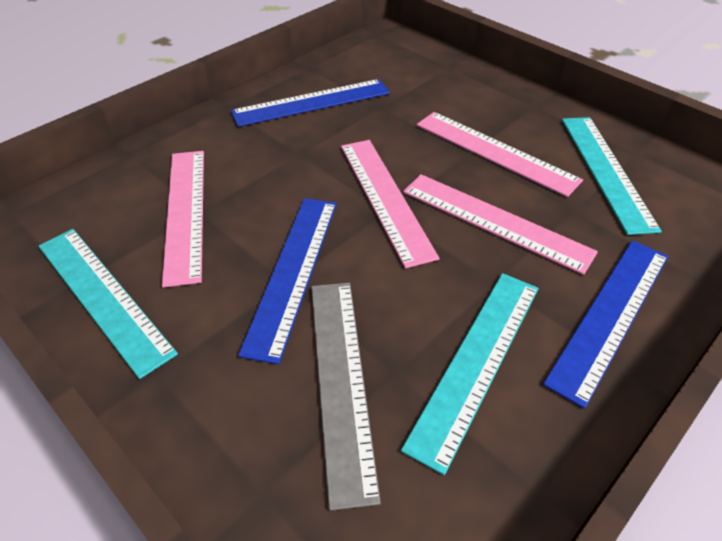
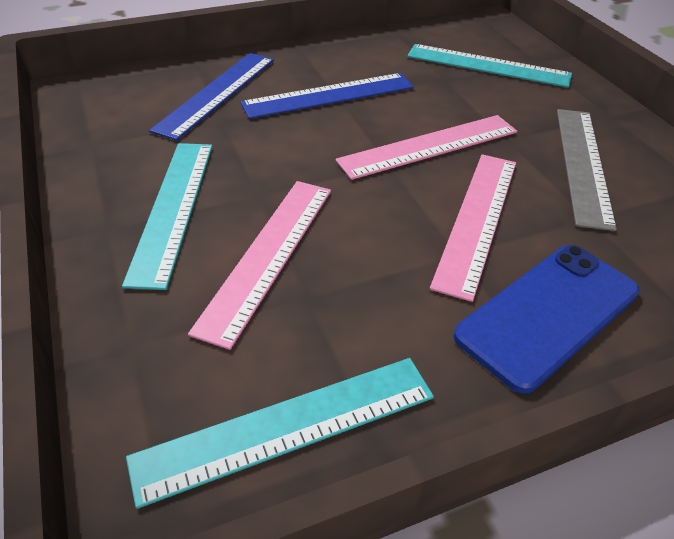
blue phone: 0 -> 1
blue ruler: 3 -> 2
pink ruler: 4 -> 3

